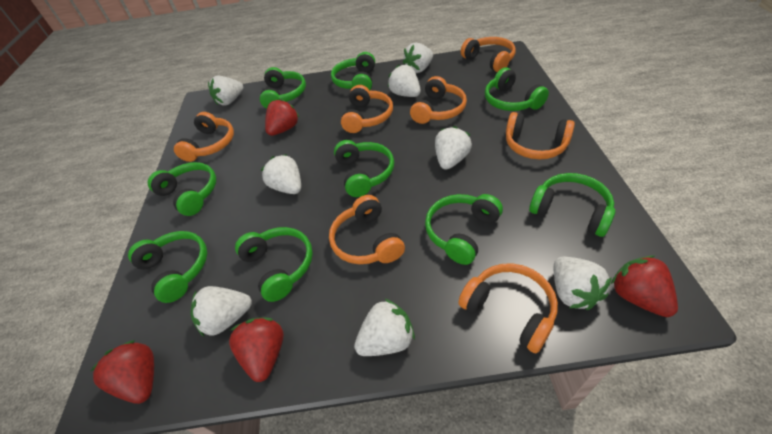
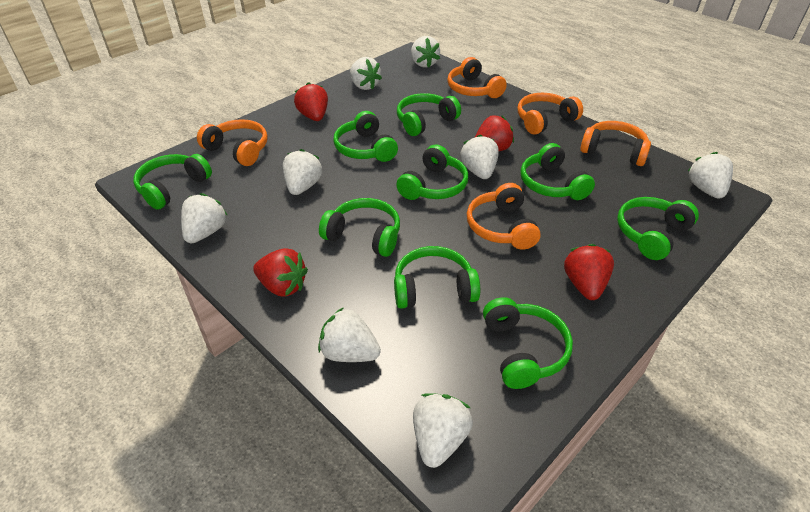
orange headphones: 7 -> 5

